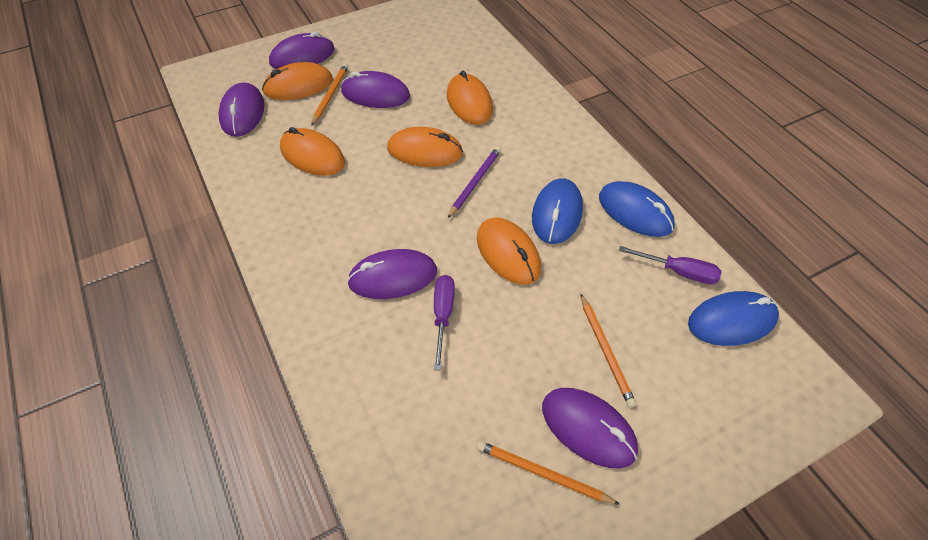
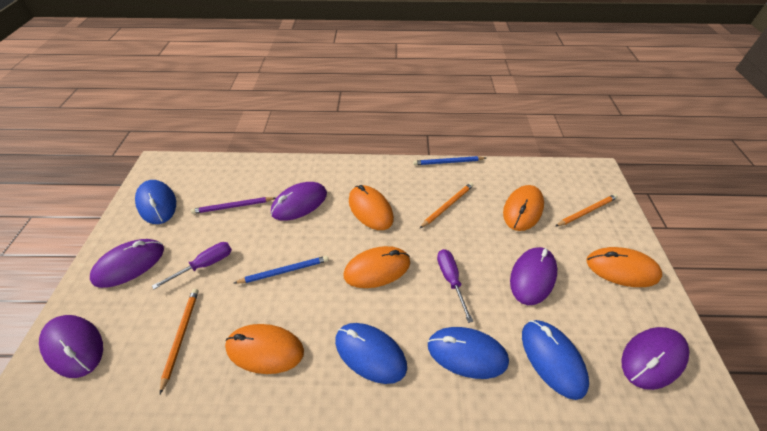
blue mouse: 3 -> 4
blue pencil: 0 -> 2

